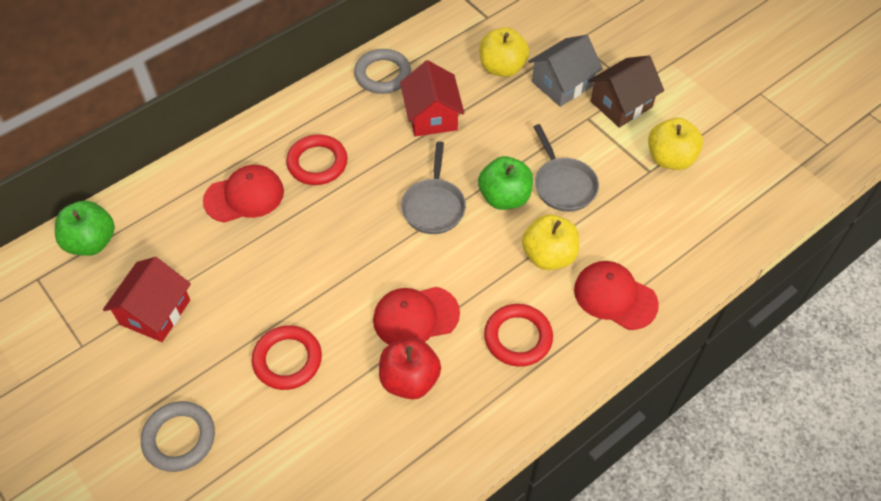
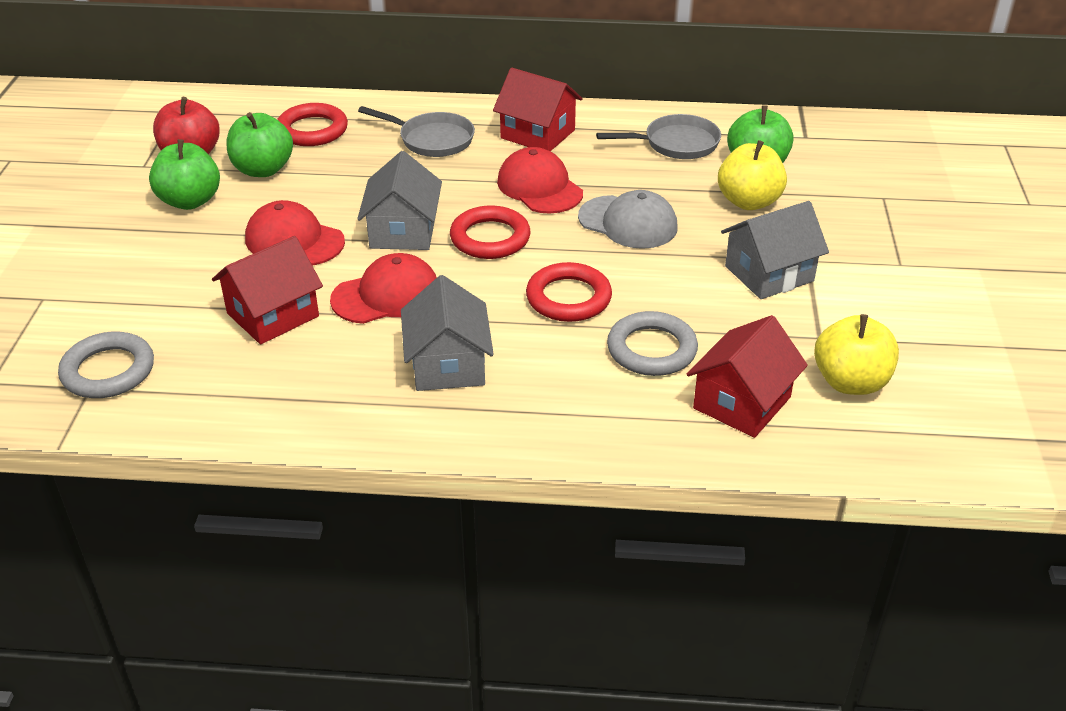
brown house: 1 -> 0
green apple: 2 -> 3
grey cap: 0 -> 1
grey house: 1 -> 3
red house: 2 -> 3
yellow apple: 3 -> 2

